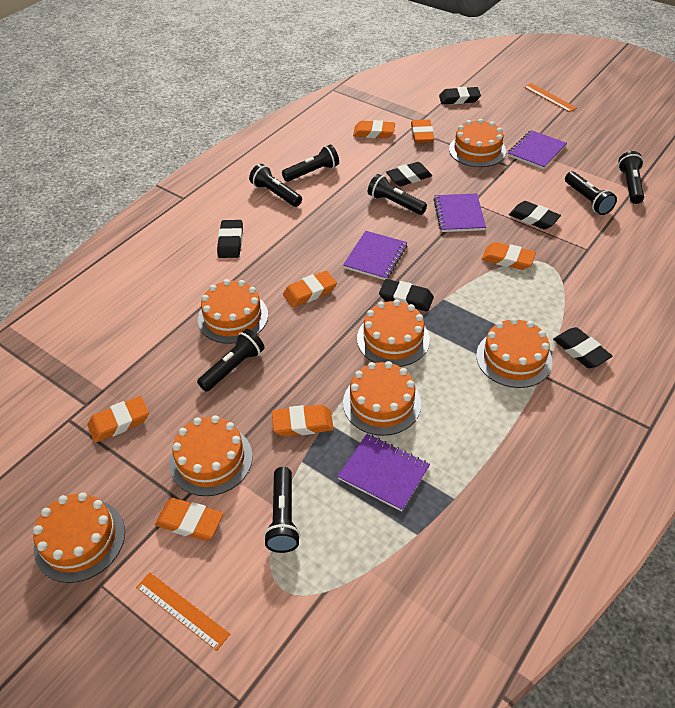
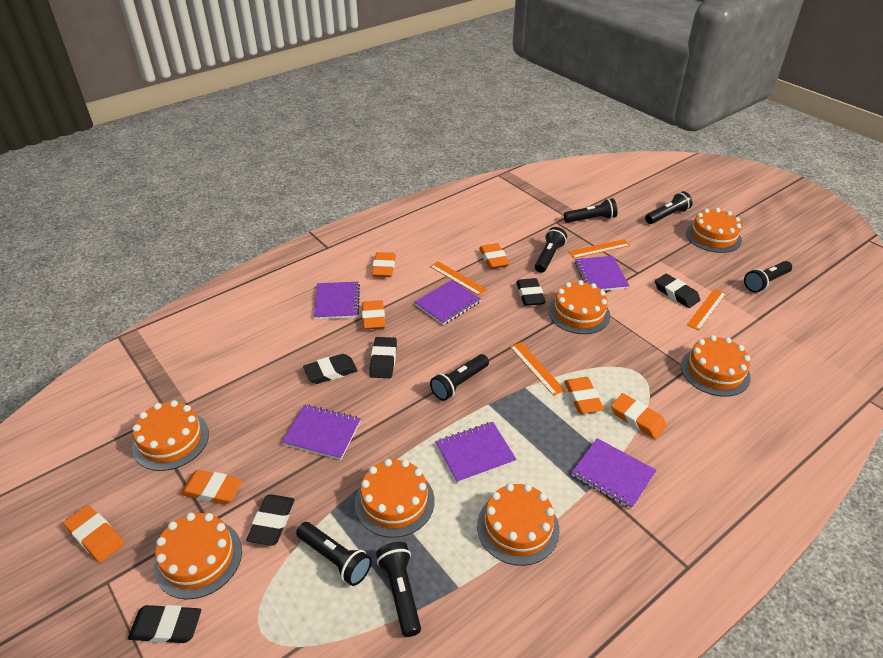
orange ruler: 2 -> 4
purple notebook: 4 -> 6

